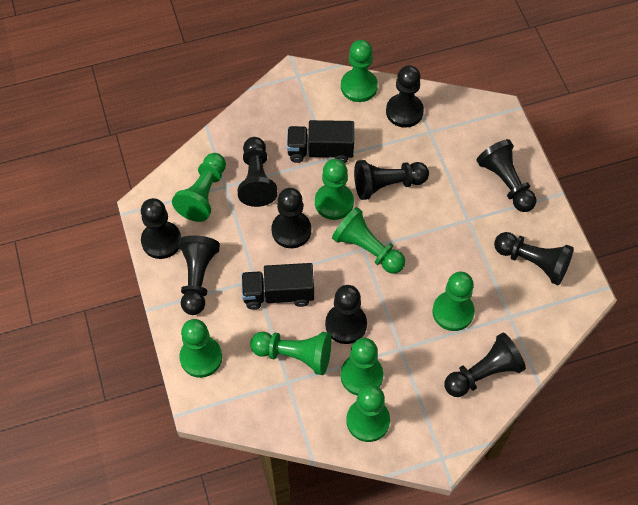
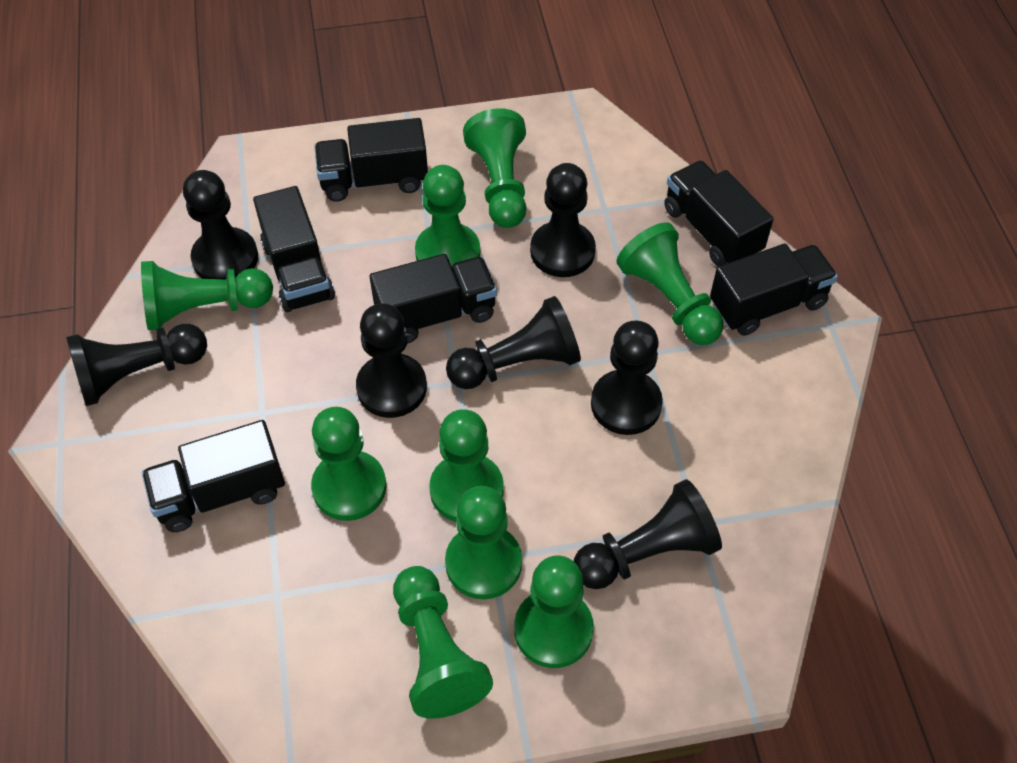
black pawn: 10 -> 7
black truck: 2 -> 6

